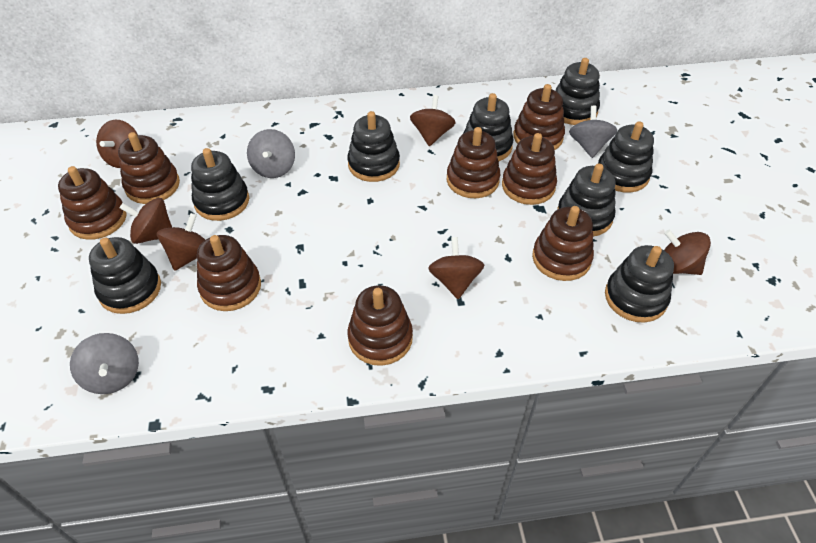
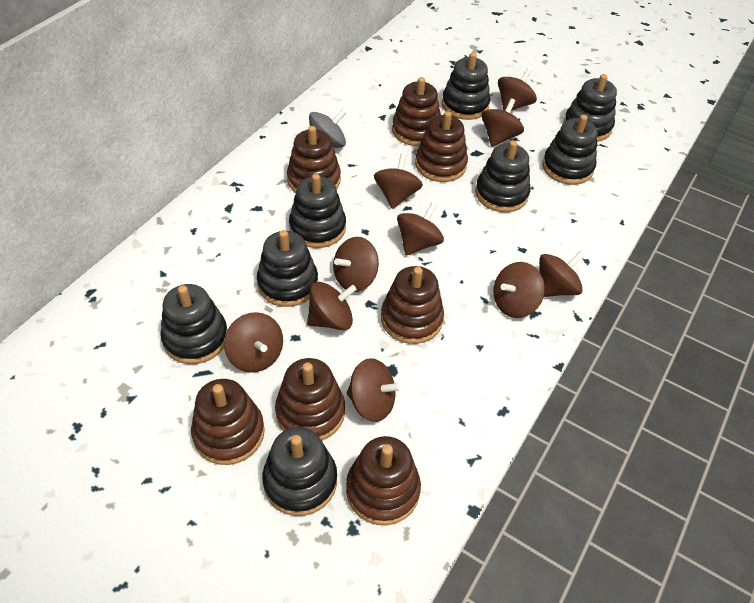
brown spinning top: 6 -> 10
brown stacking toy: 8 -> 7
grey spinning top: 3 -> 1

